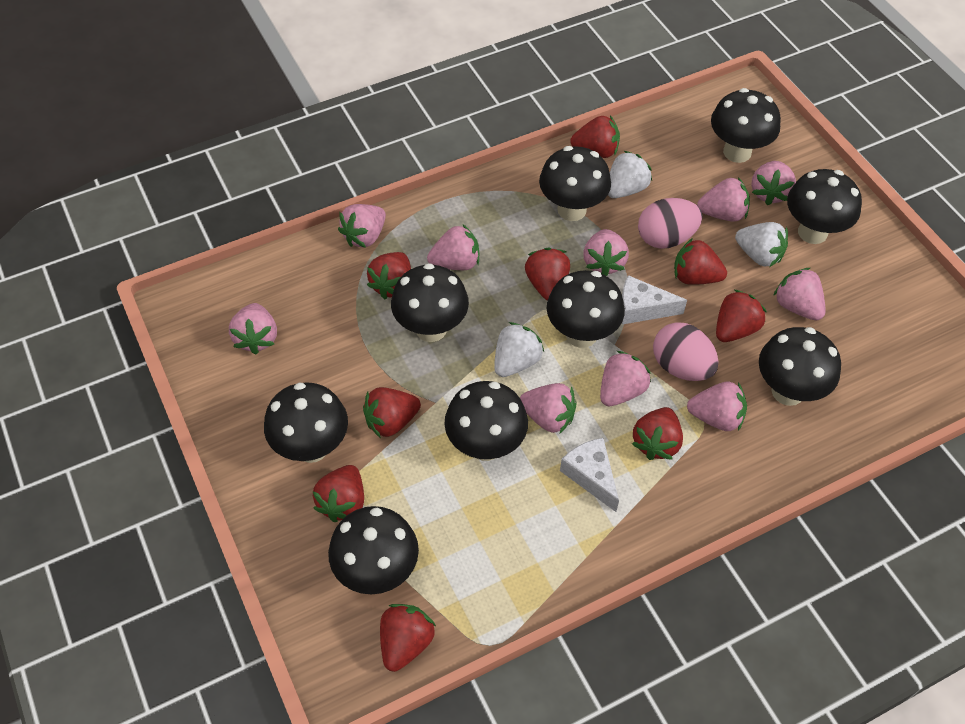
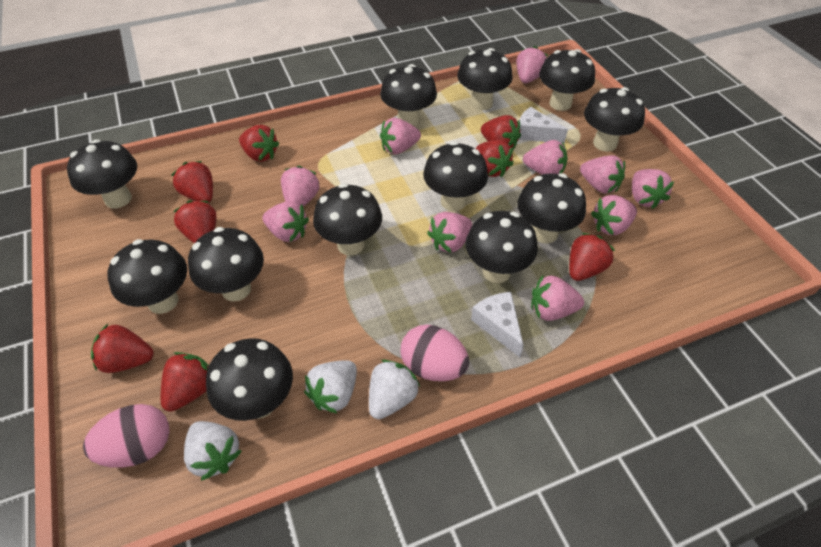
black mushroom: 9 -> 12
red strawberry: 9 -> 8

